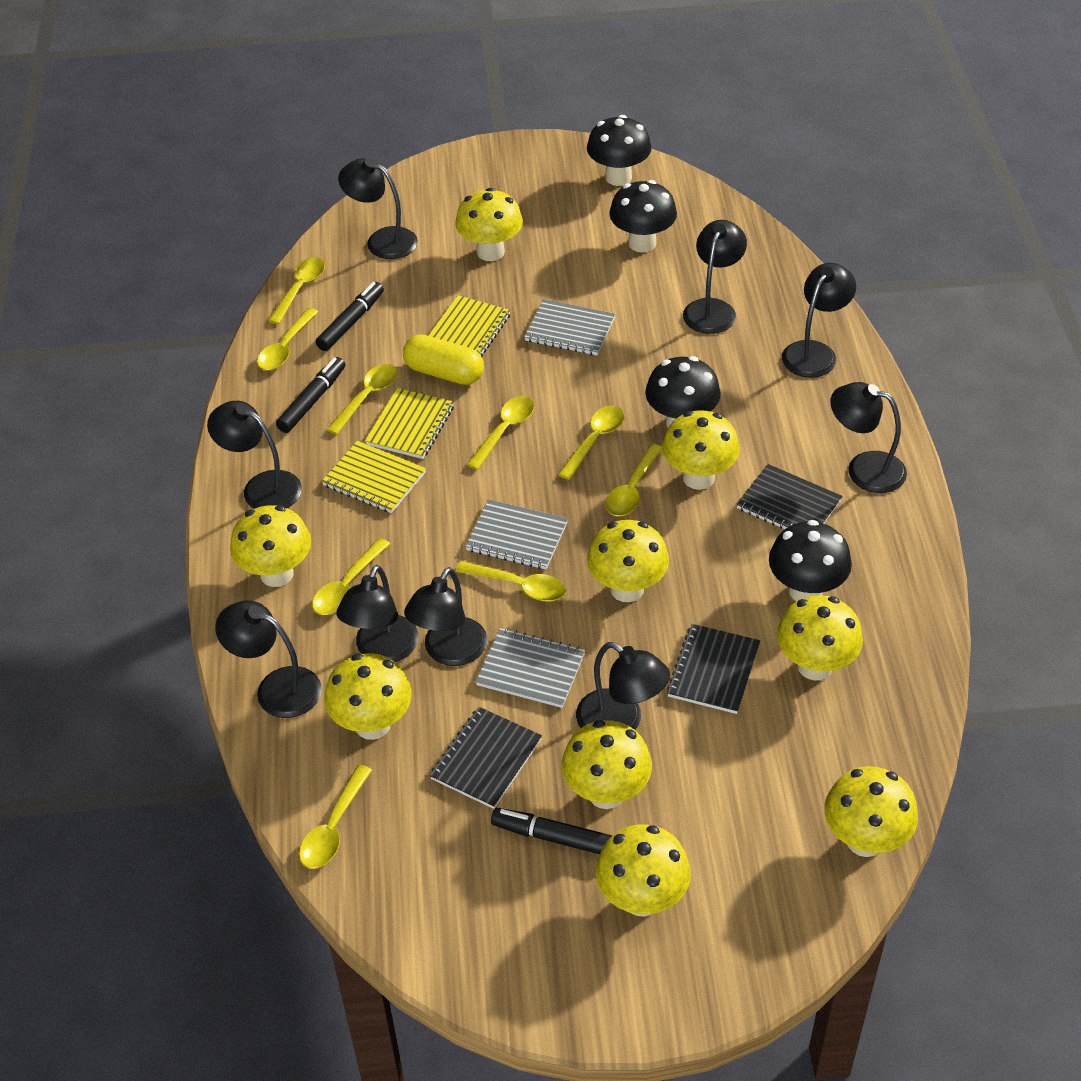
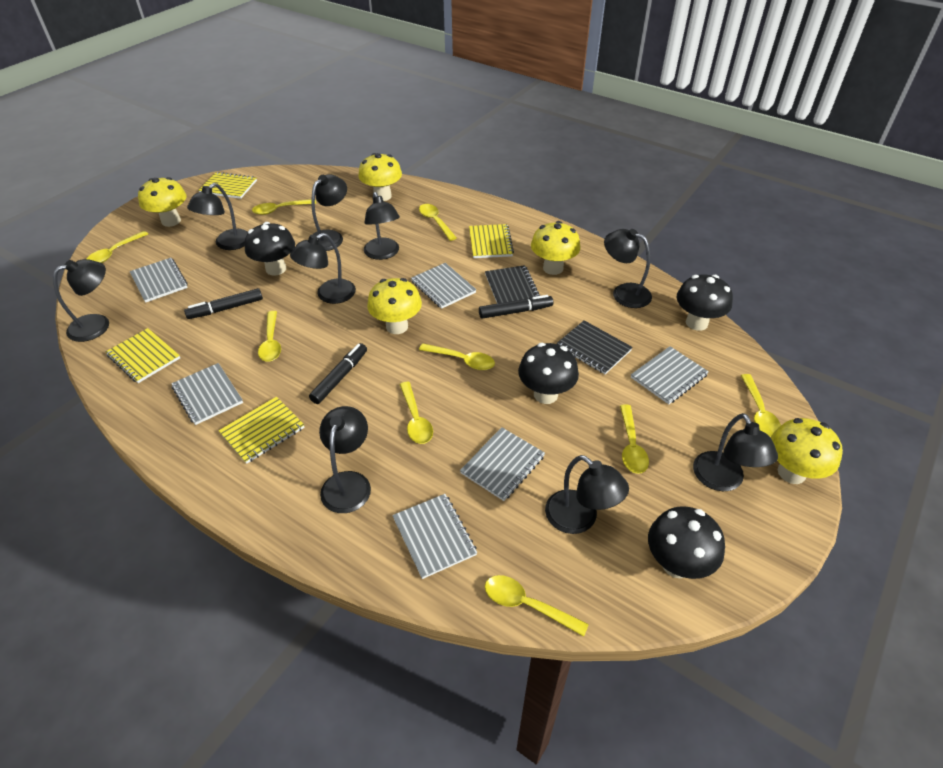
black notebook: 3 -> 2
grey notebook: 3 -> 6
yellow capsule: 1 -> 0
yellow mushroom: 9 -> 5
yellow notebook: 3 -> 4

